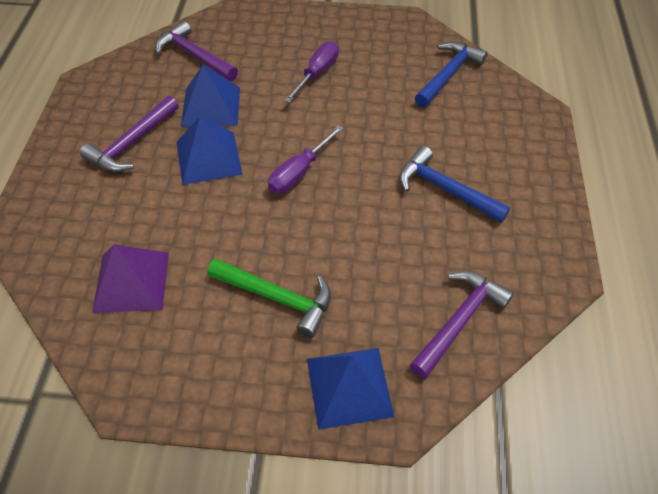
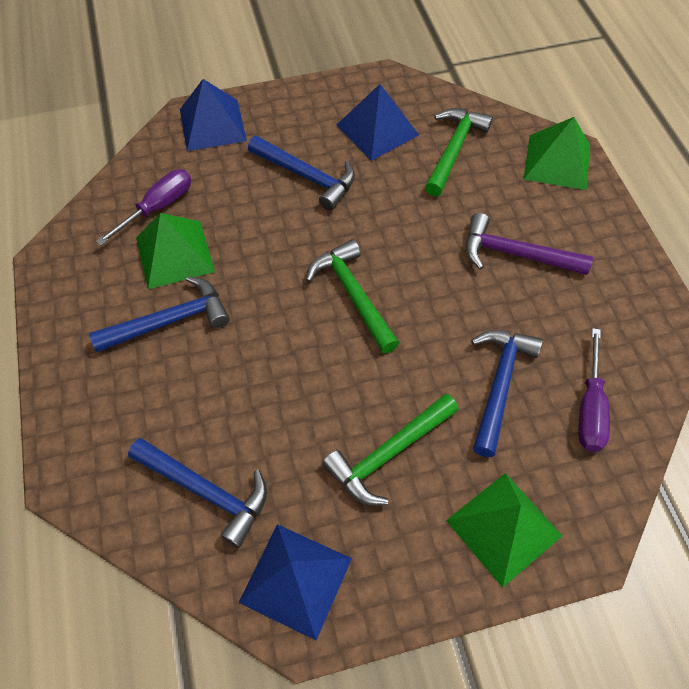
blue hammer: 2 -> 4
green hammer: 1 -> 3
green pyramid: 0 -> 3
purple hammer: 3 -> 1
purple pyramid: 1 -> 0

